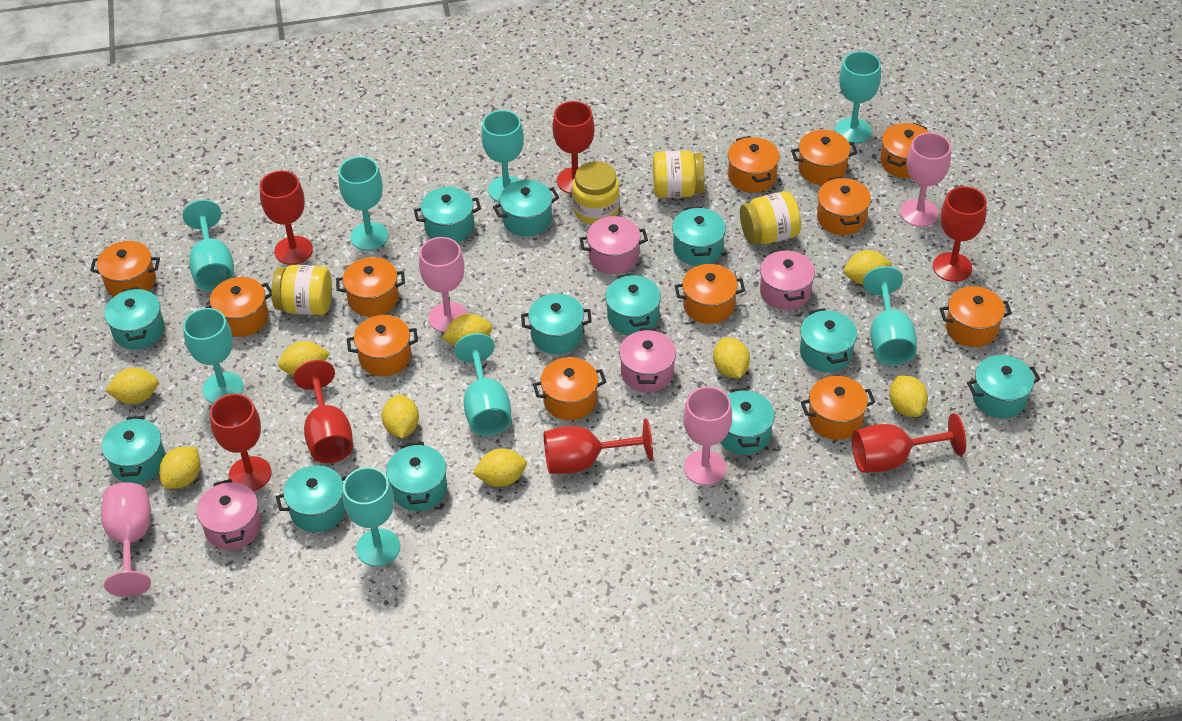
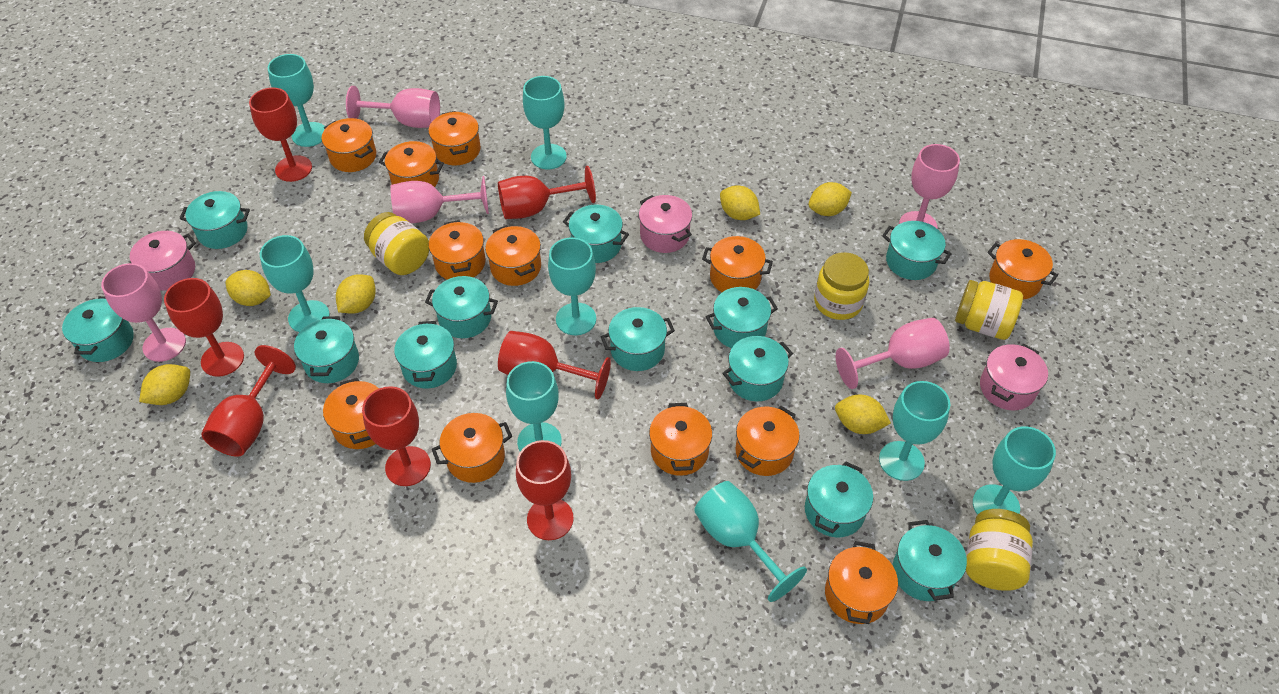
pink goblet: 4 -> 5
pink pot: 4 -> 3
yellow lemon: 9 -> 6

